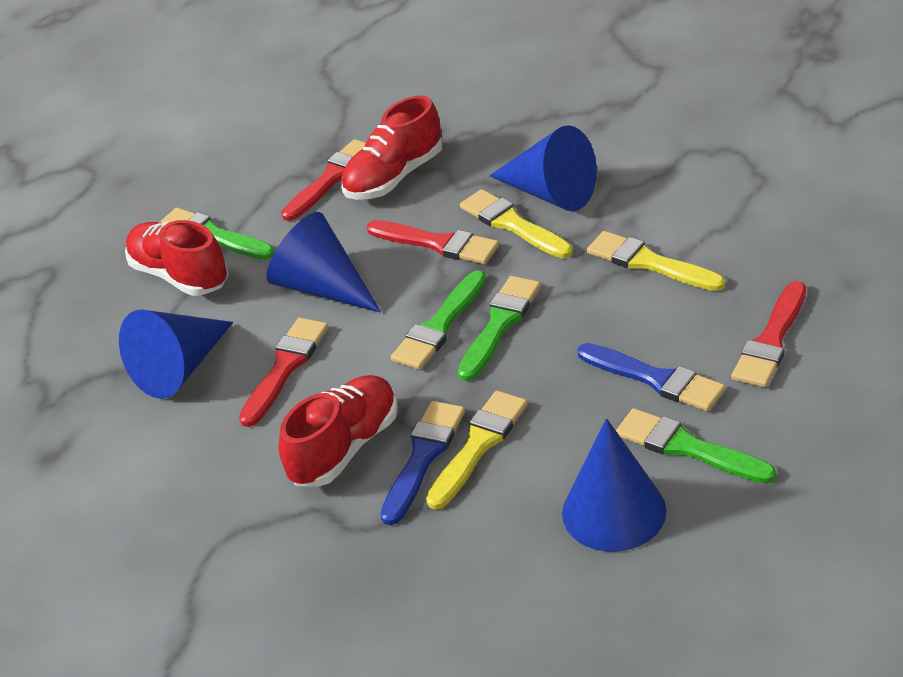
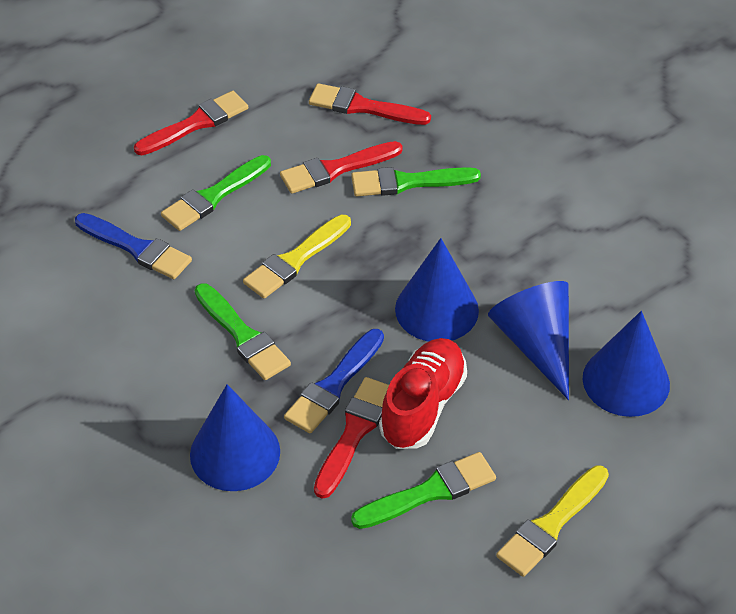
red shoe: 3 -> 1
yellow brush: 3 -> 2

